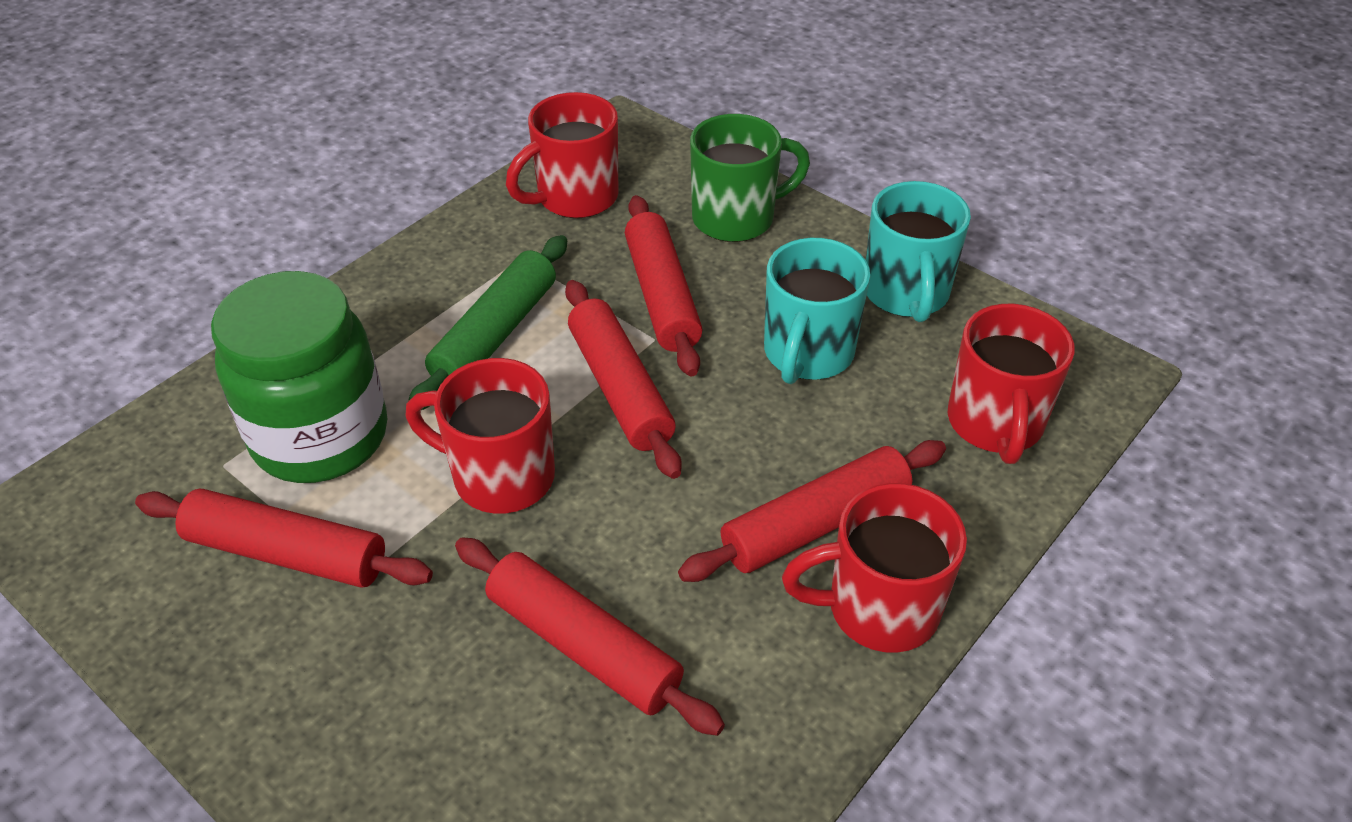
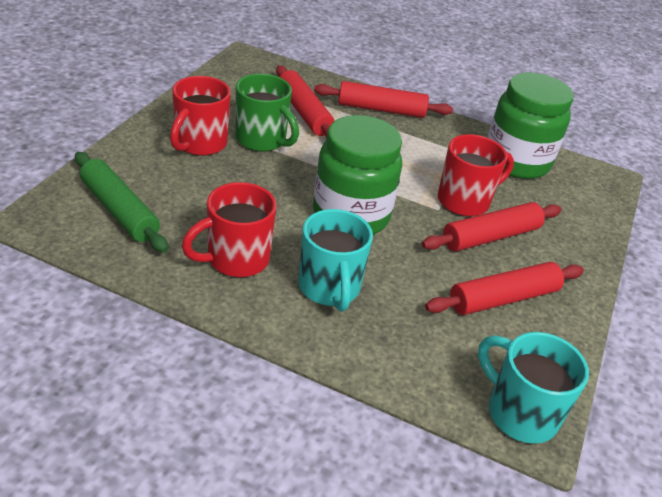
green jar: 1 -> 2
red mug: 4 -> 3
red rolling pin: 5 -> 4

